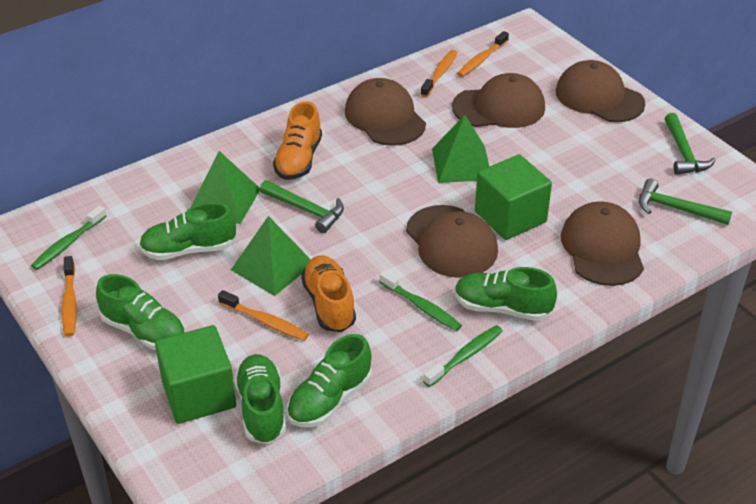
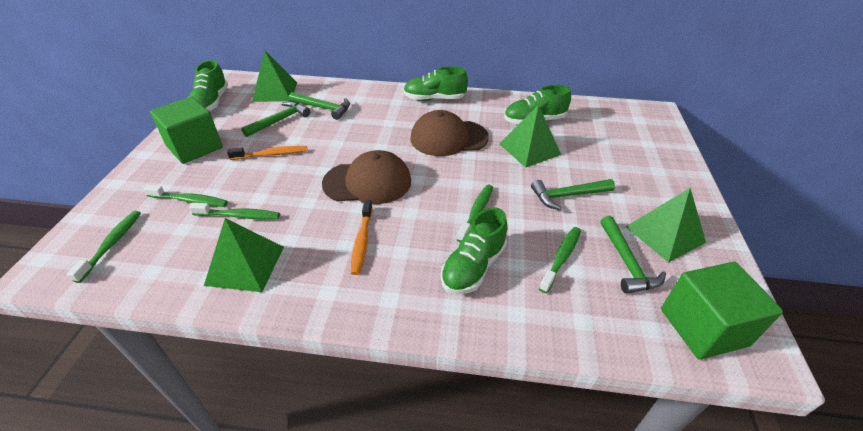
brown cap: 5 -> 2
green hammer: 3 -> 4
green pyramid: 3 -> 4
green shoe: 5 -> 4
green toothbrush: 3 -> 5
orange shoe: 2 -> 0
orange toothbrush: 4 -> 2

